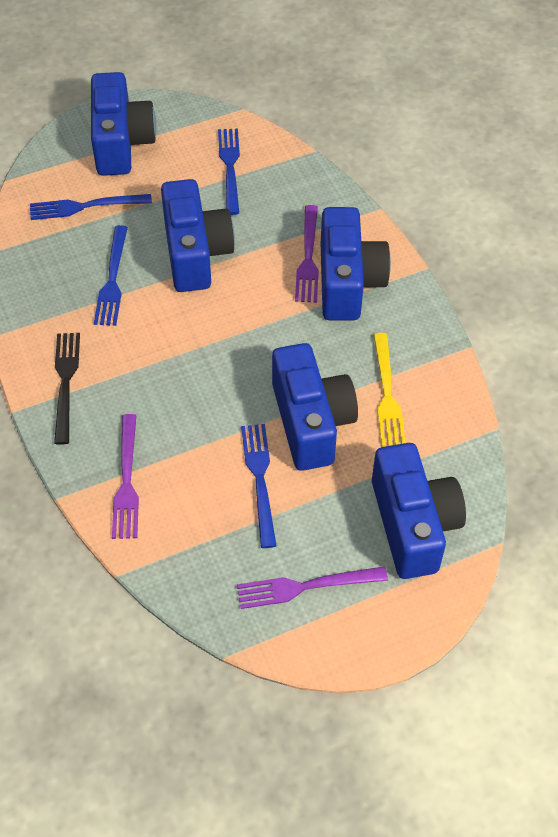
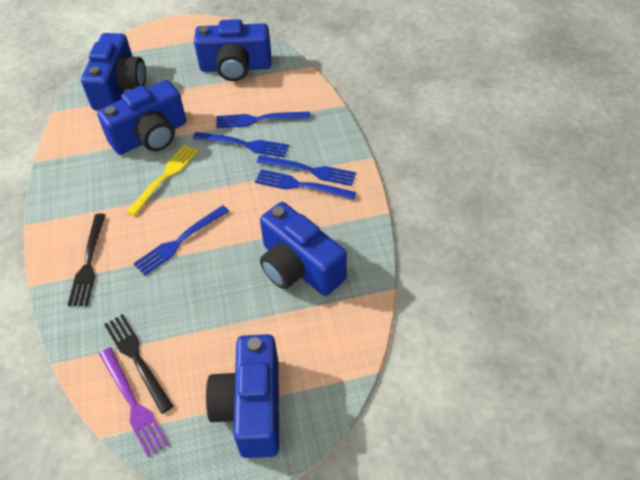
black fork: 1 -> 2
blue fork: 4 -> 5
purple fork: 3 -> 1

